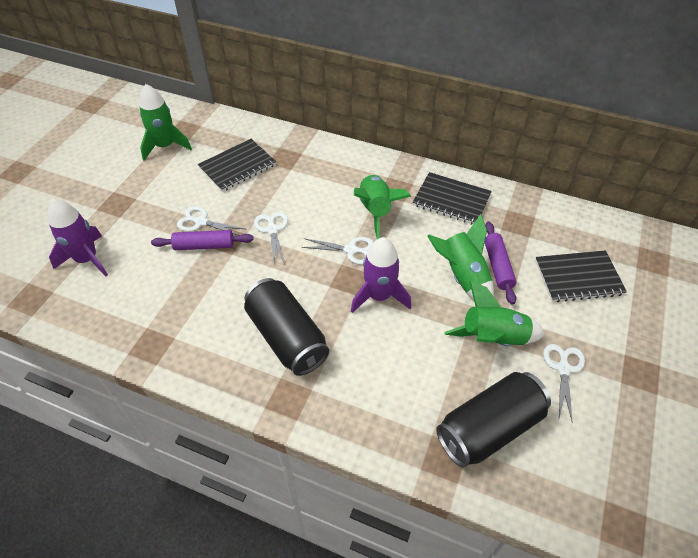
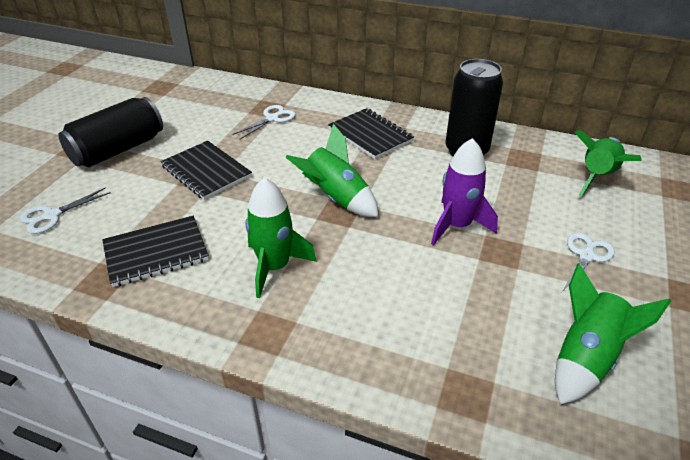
purple rocket: 2 -> 1
purple rolling pin: 2 -> 0
white scissors: 4 -> 3

